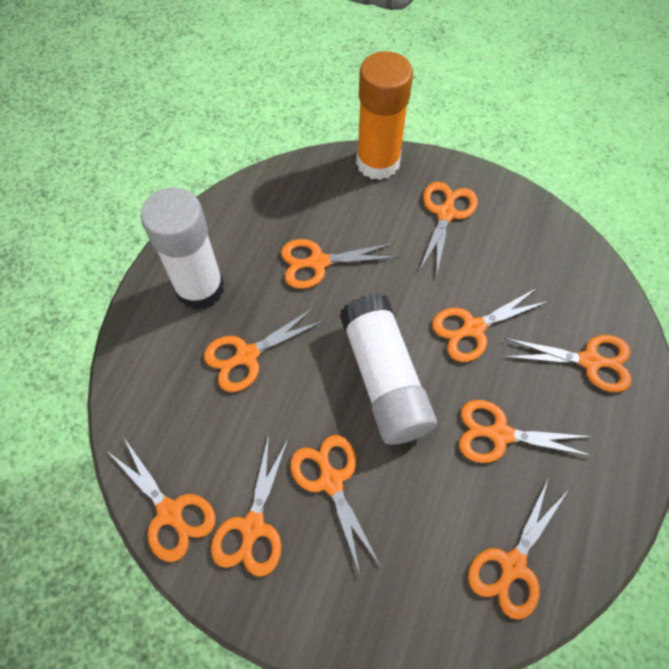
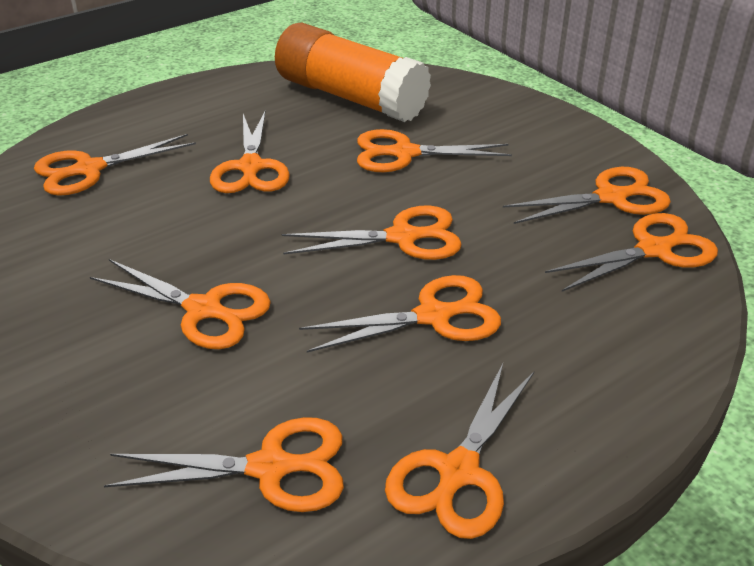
white glue stick: 2 -> 0

